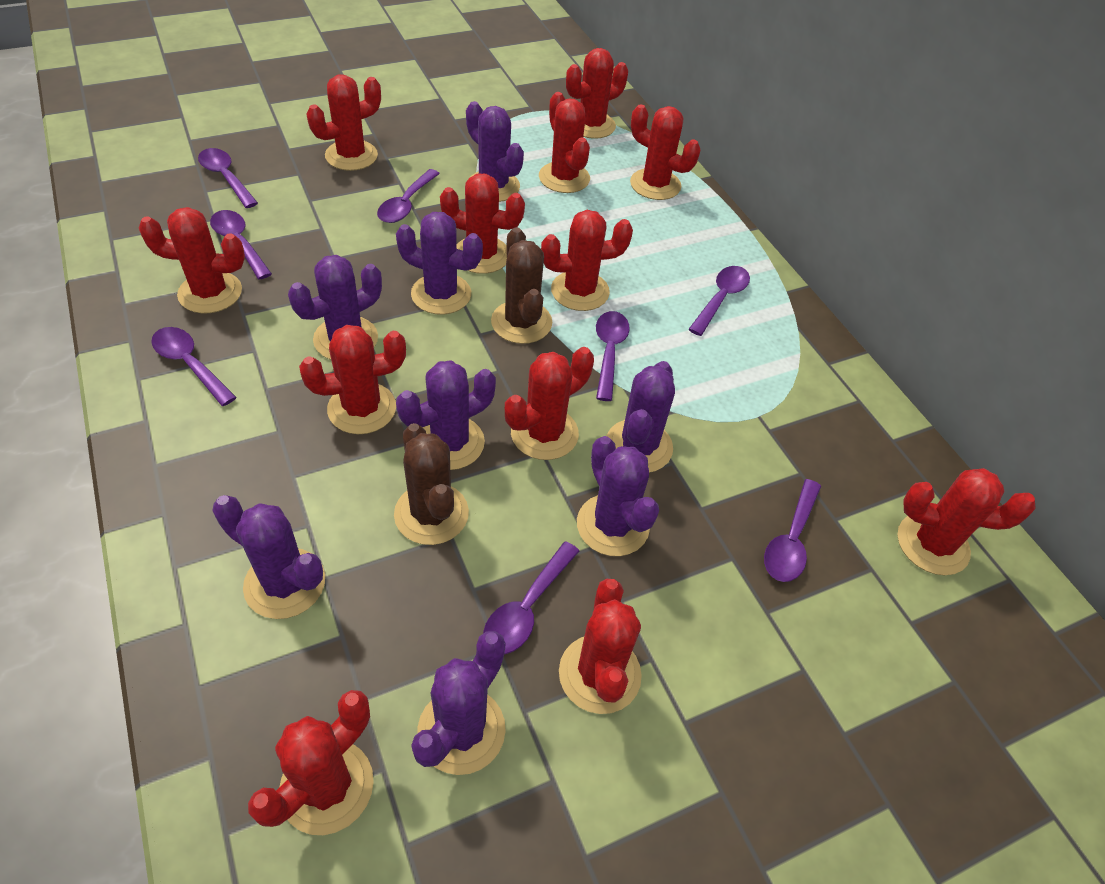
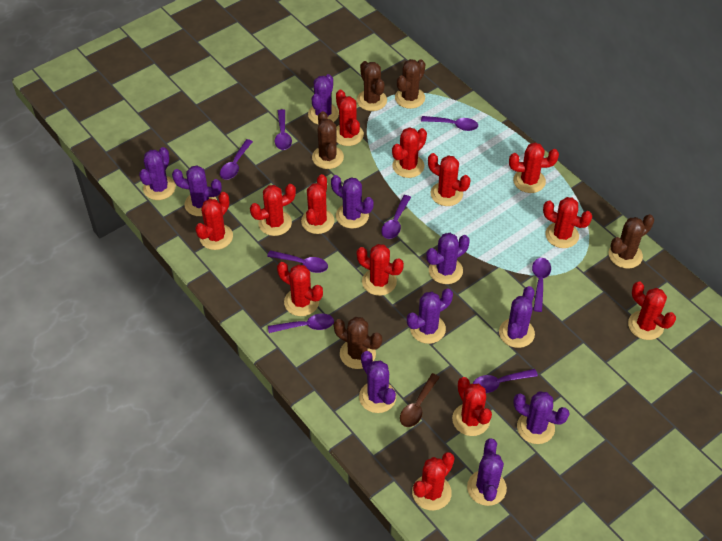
brown cactus: 2 -> 5
brown spoon: 0 -> 1
purple cactus: 8 -> 10
red cactus: 12 -> 13

